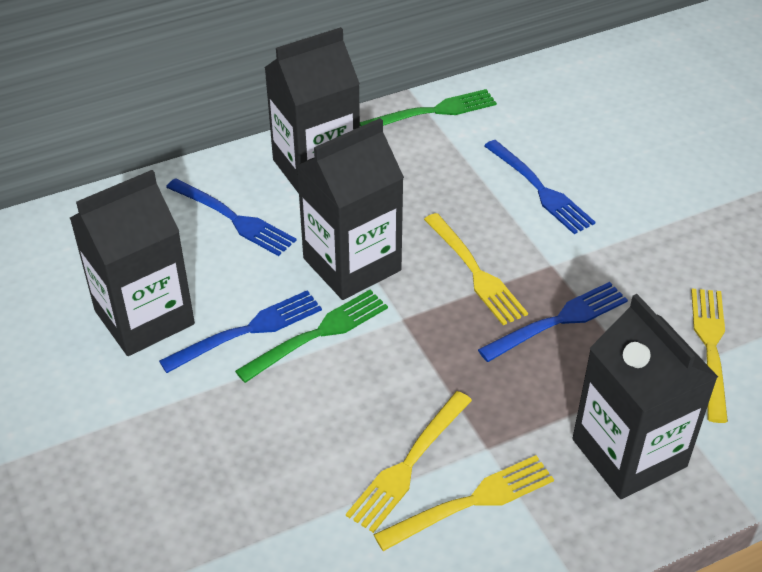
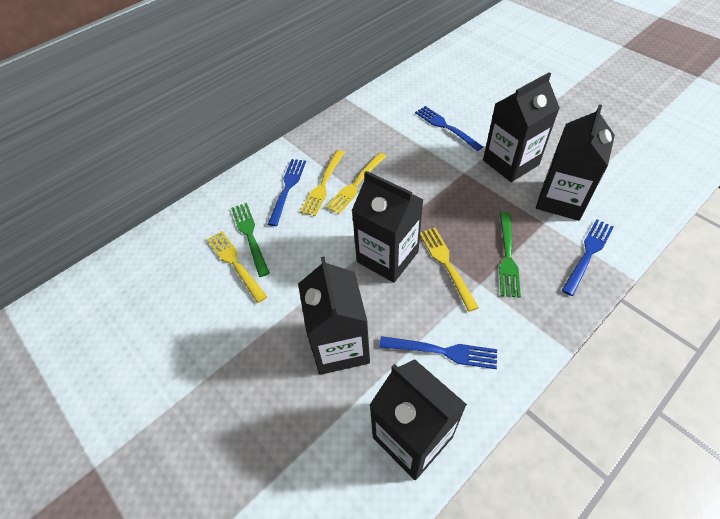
black carton: 4 -> 5

